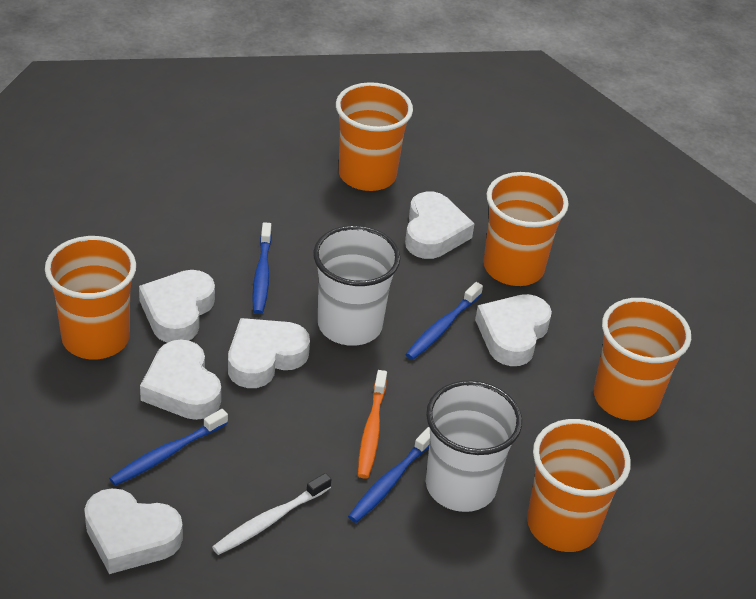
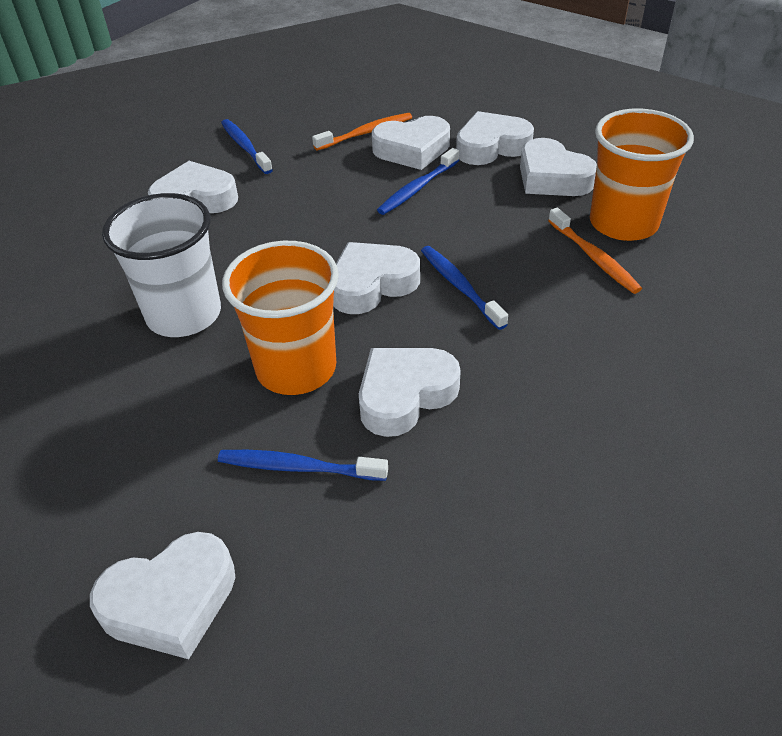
orange cup: 5 -> 2
orange toothbrush: 1 -> 2
white cup: 2 -> 1
white heart: 6 -> 7
white toothbrush: 1 -> 0

